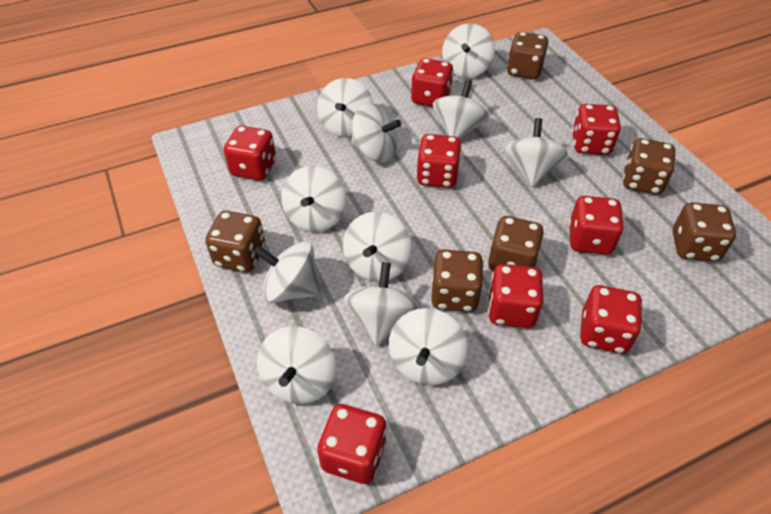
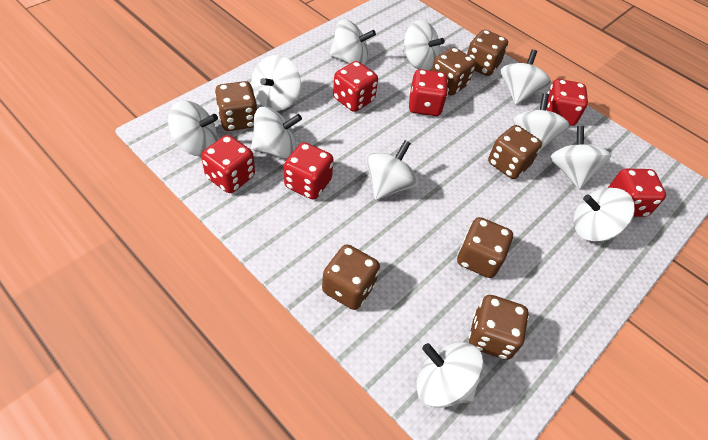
brown dice: 6 -> 7
red dice: 8 -> 6

